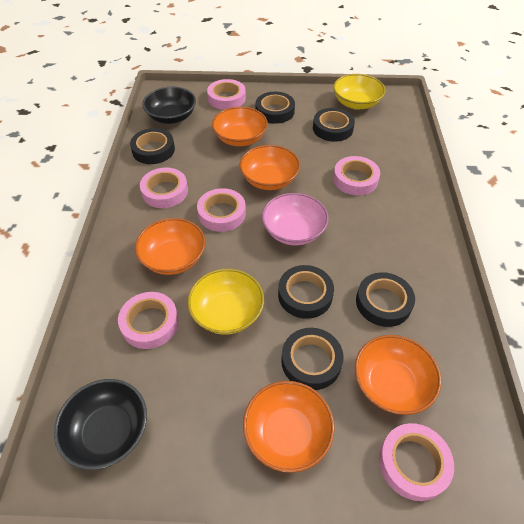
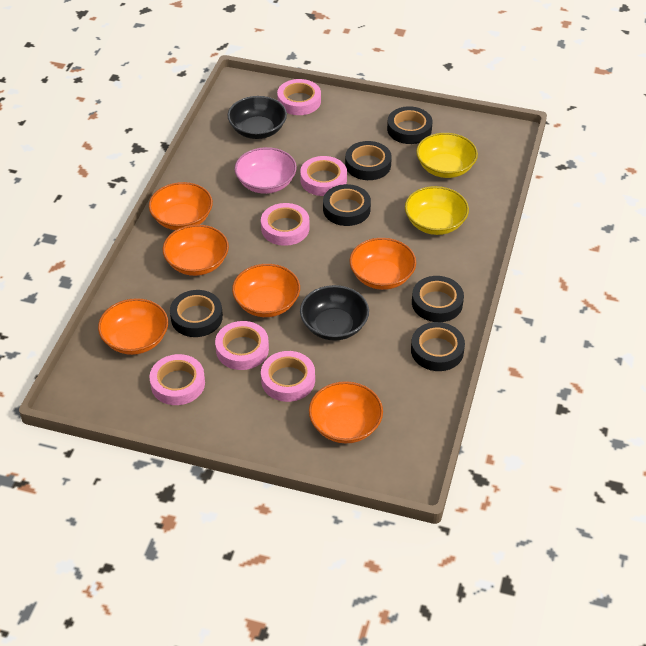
orange bowl: 5 -> 6

